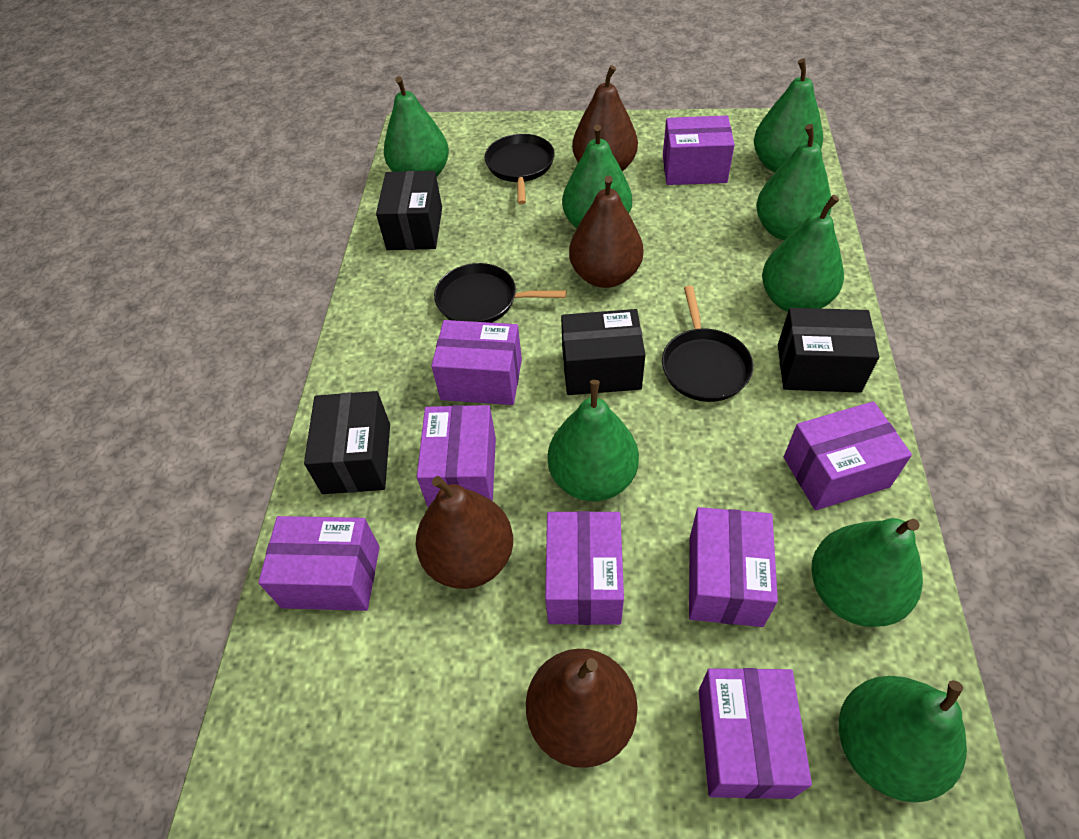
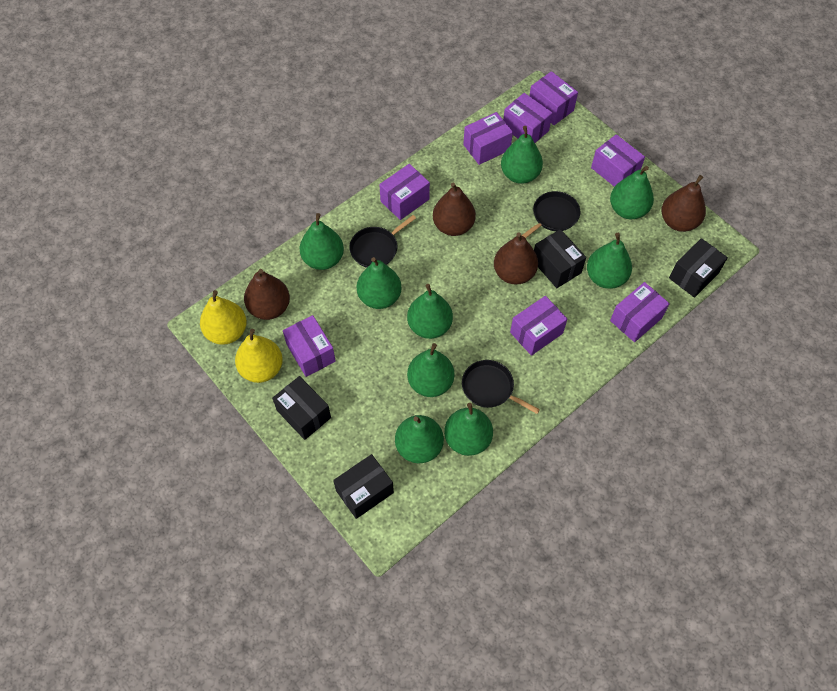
green pear: 8 -> 9
yellow pear: 0 -> 2

